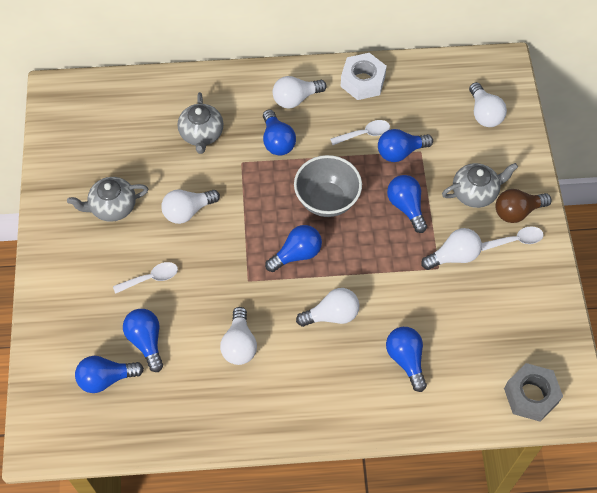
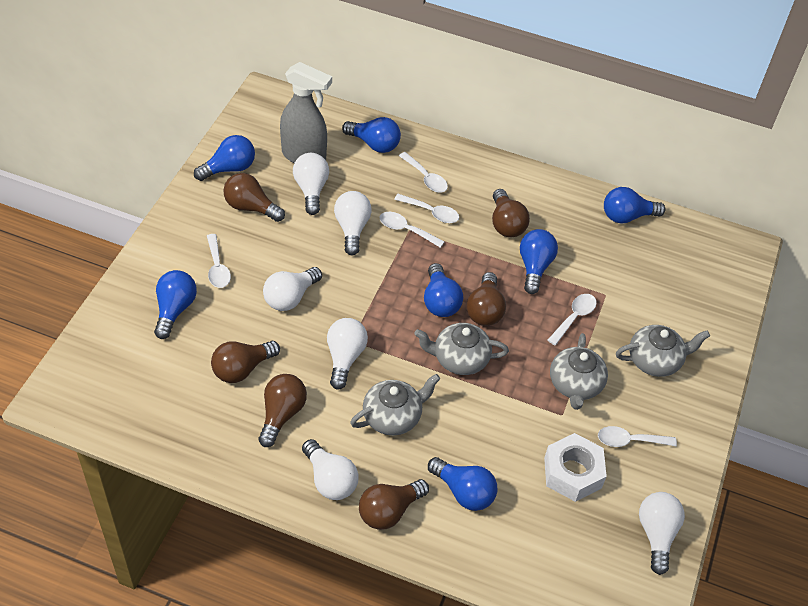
brown light bulb: 1 -> 6
grey bowl: 1 -> 0
grey nut: 1 -> 0
grey spray bottle: 0 -> 1
grey teapot: 3 -> 4
white spoon: 3 -> 6

